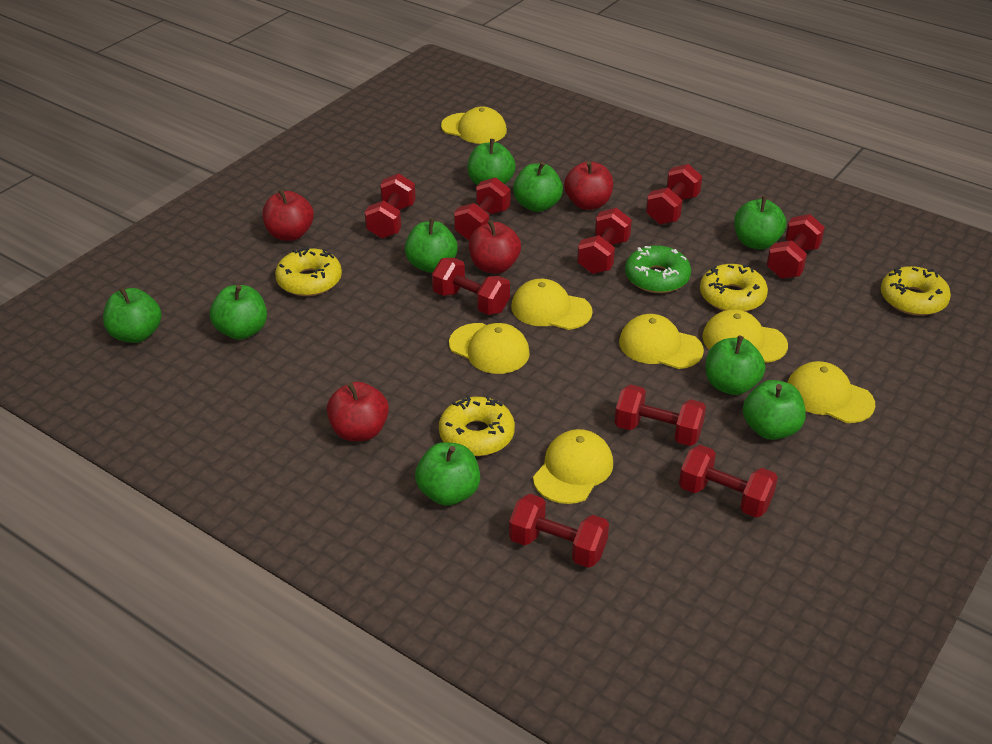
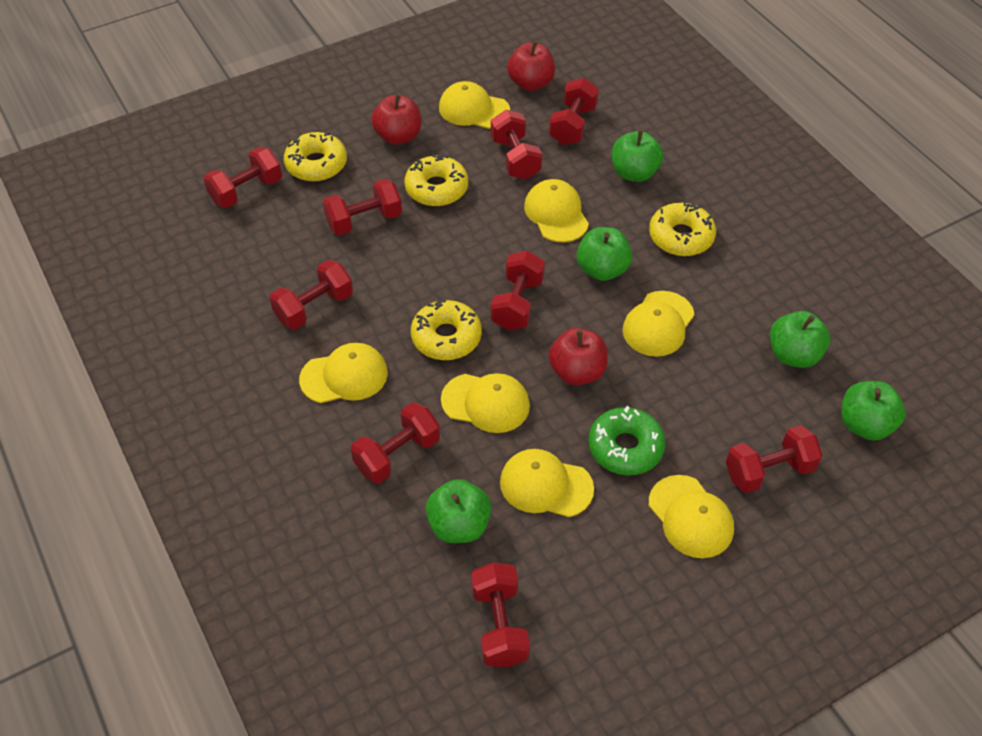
green apple: 9 -> 5
red apple: 4 -> 3

